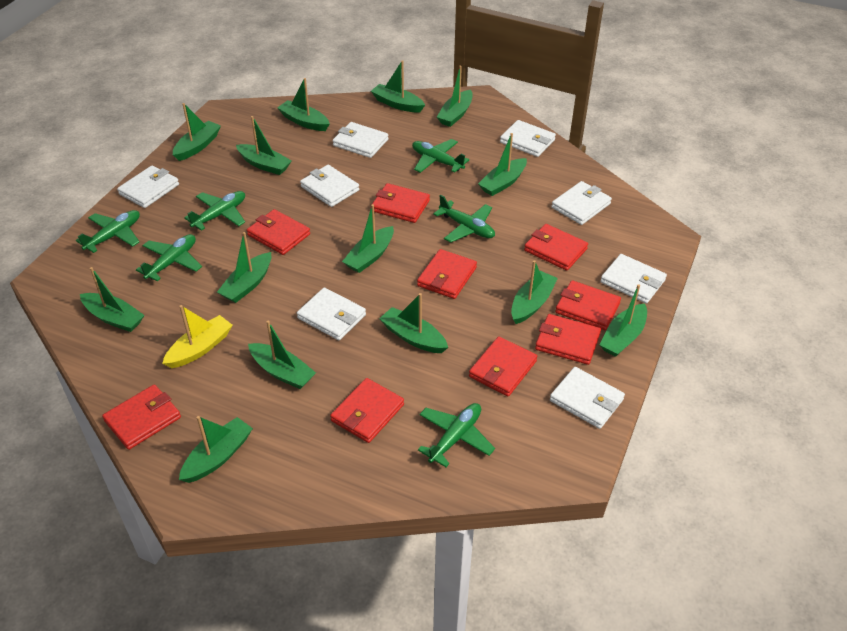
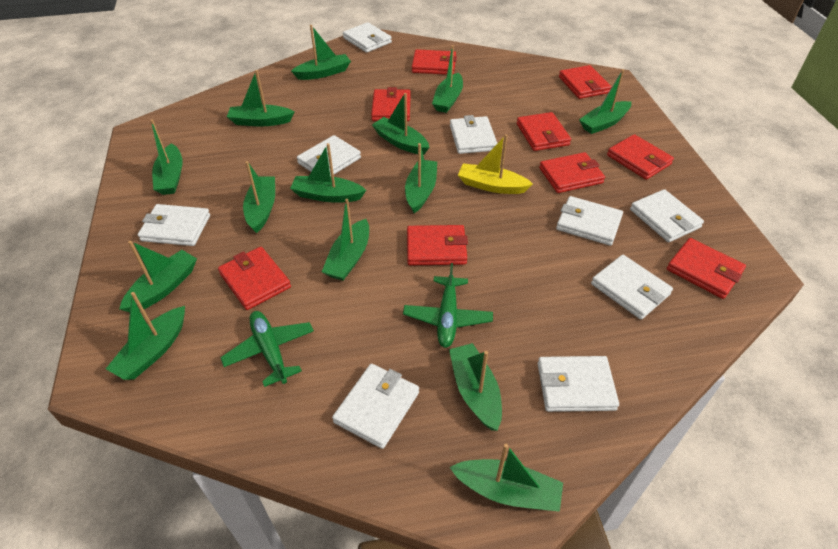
green plane: 6 -> 2
white wallet: 8 -> 9

